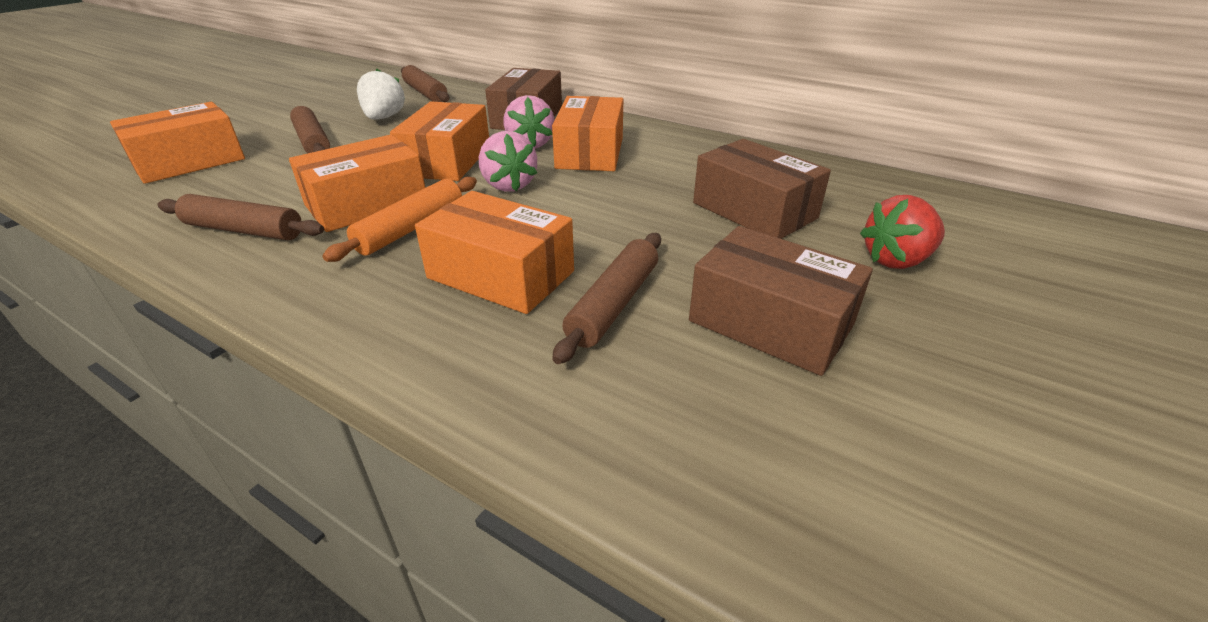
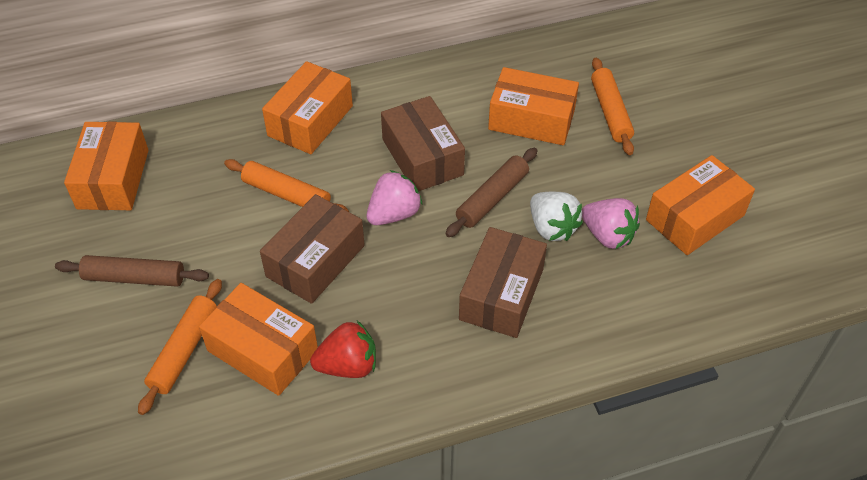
brown rolling pin: 4 -> 2
orange rolling pin: 1 -> 3

